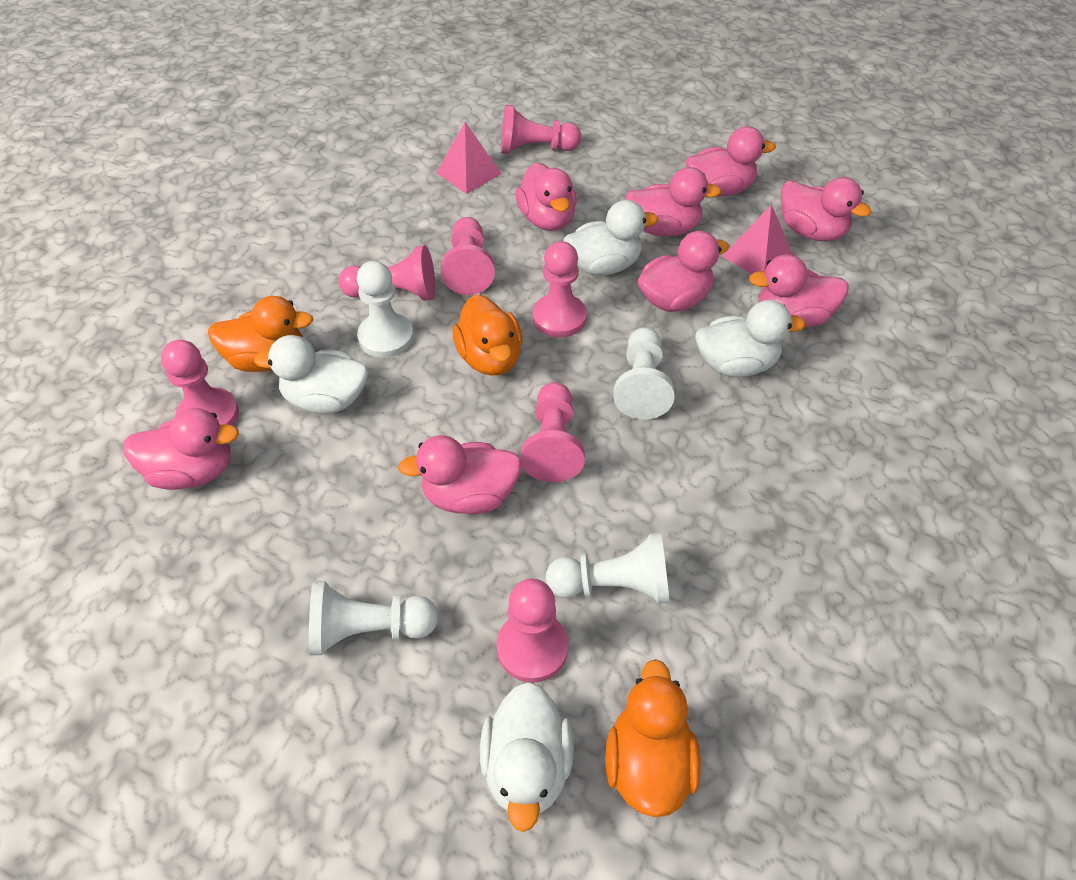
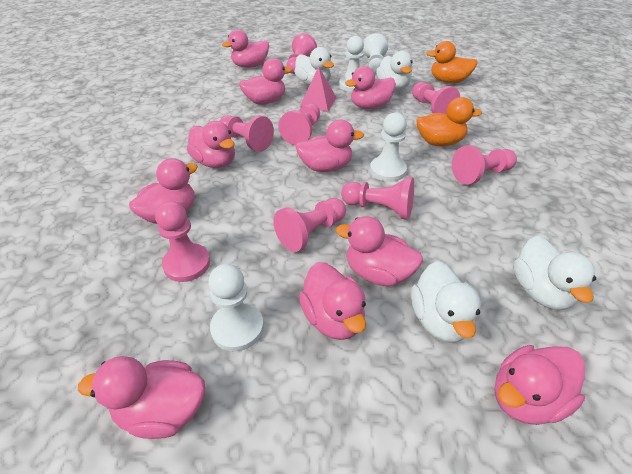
orange duck: 3 -> 2
pink duck: 8 -> 10
pink pawn: 7 -> 8
pink pyramid: 2 -> 1

